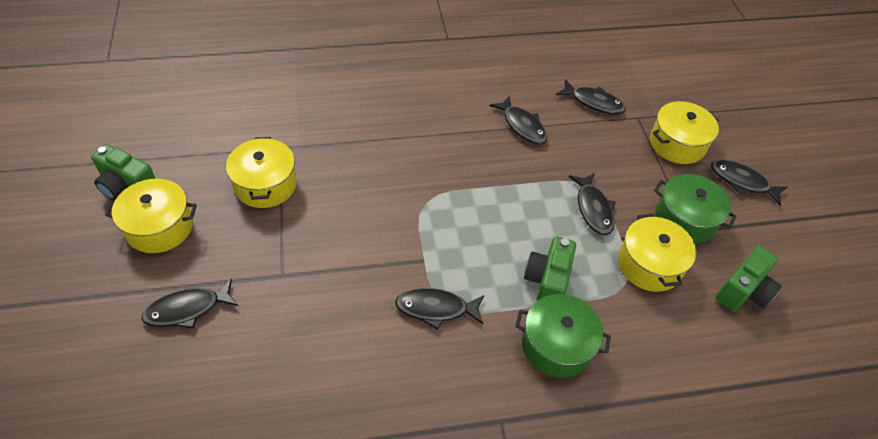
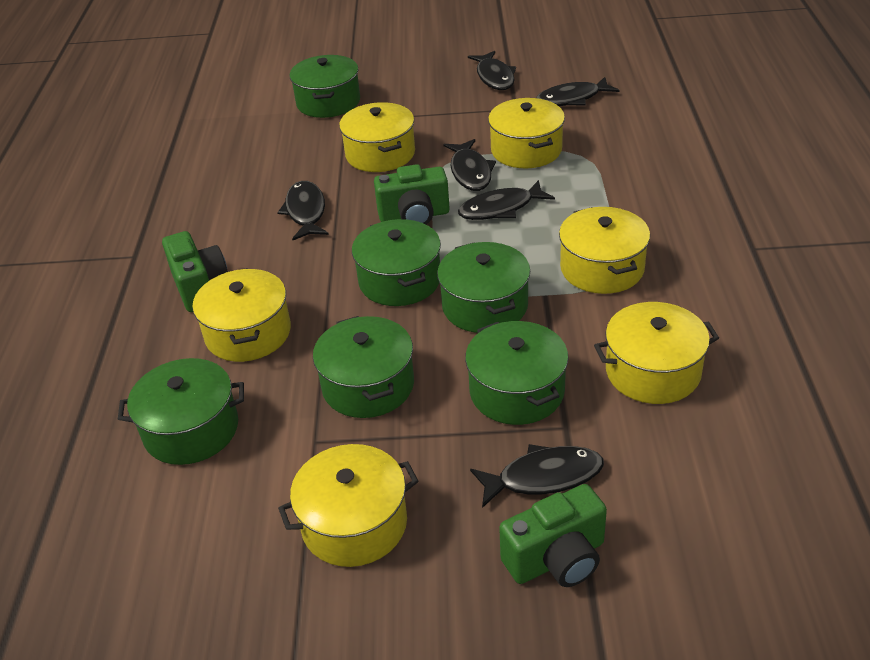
green pot: 2 -> 6
yellow pot: 4 -> 6

